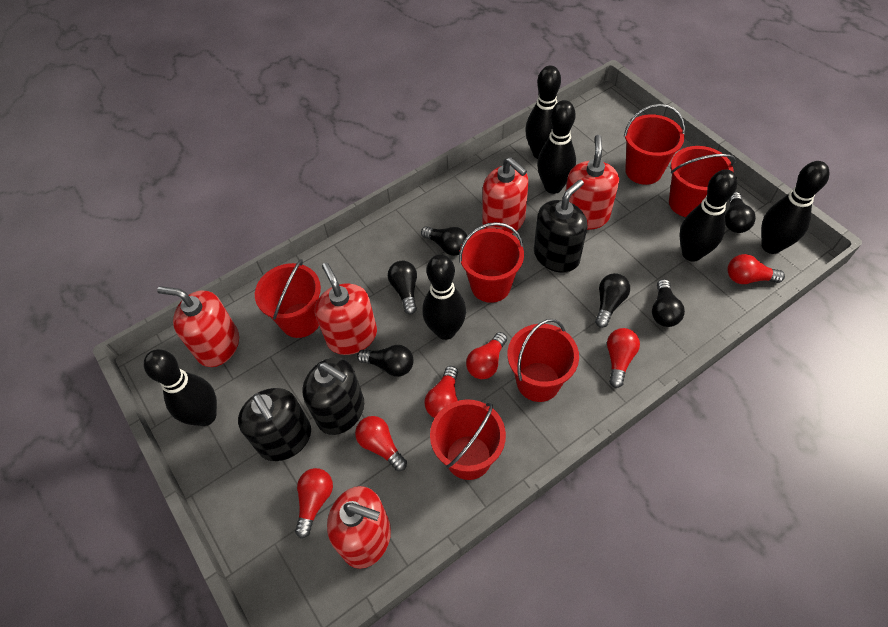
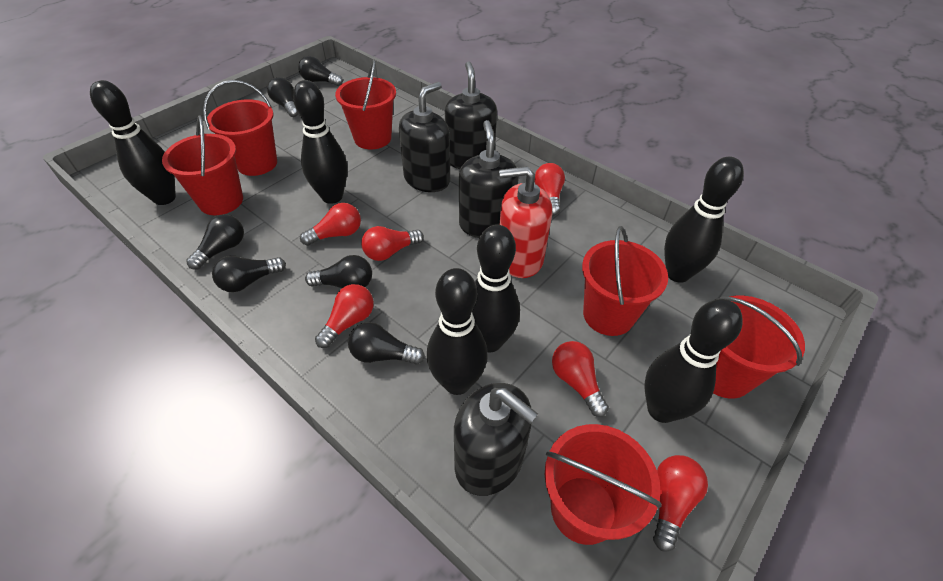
black soap dispenser: 3 -> 4
red soap dispenser: 5 -> 1

